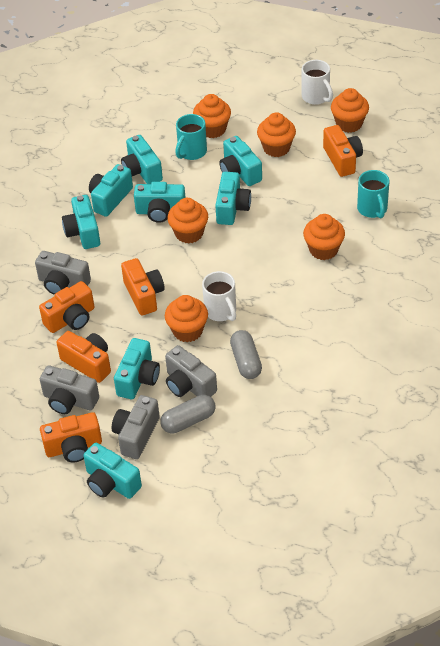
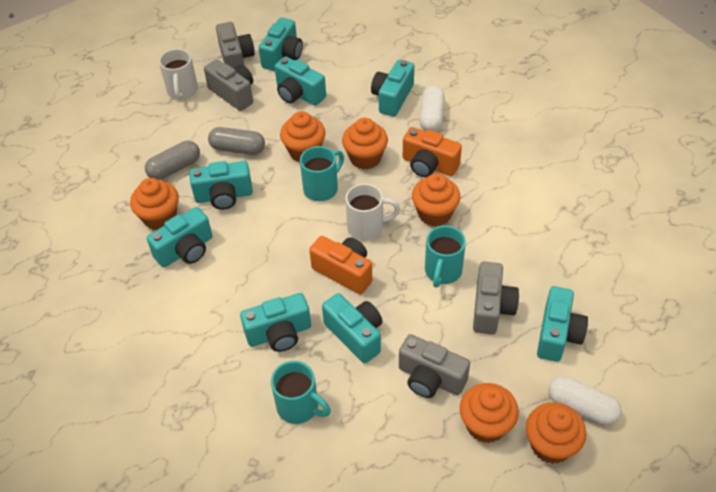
orange camera: 5 -> 2
turquoise mug: 2 -> 3
white capsule: 0 -> 2

